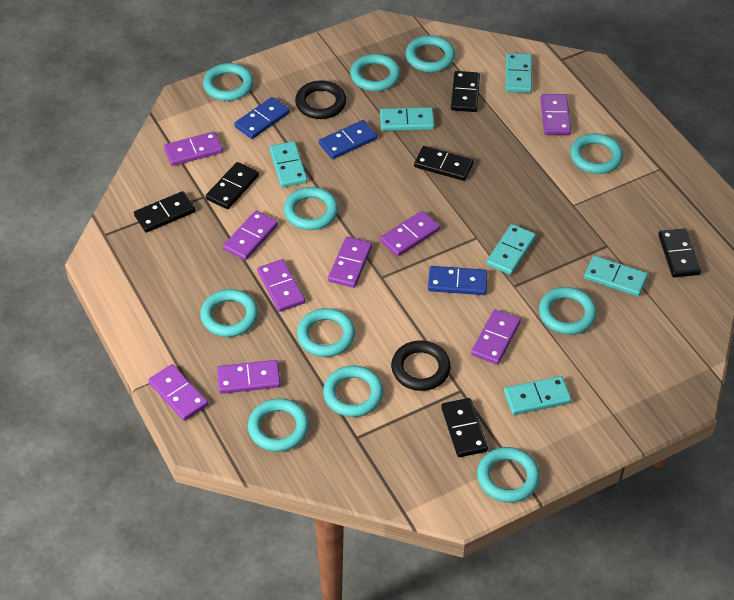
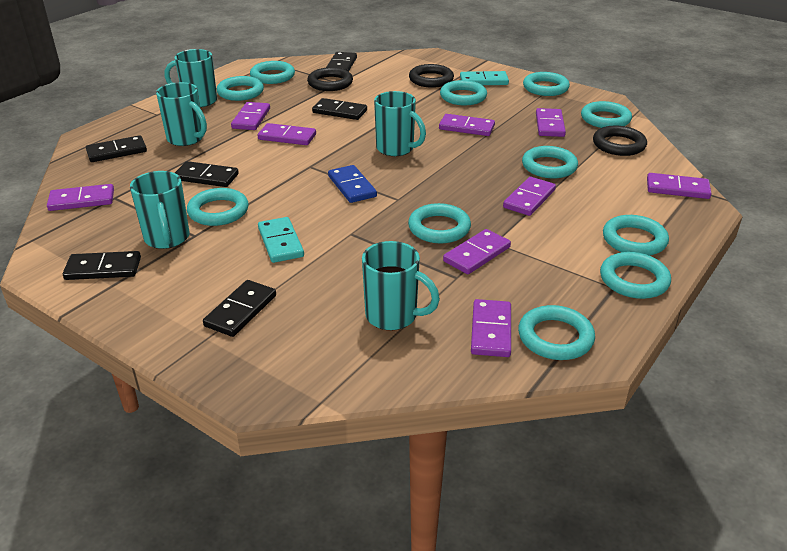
black ring: 2 -> 3
blue domino: 3 -> 1
turquoise domino: 6 -> 2
turquoise mug: 0 -> 5

